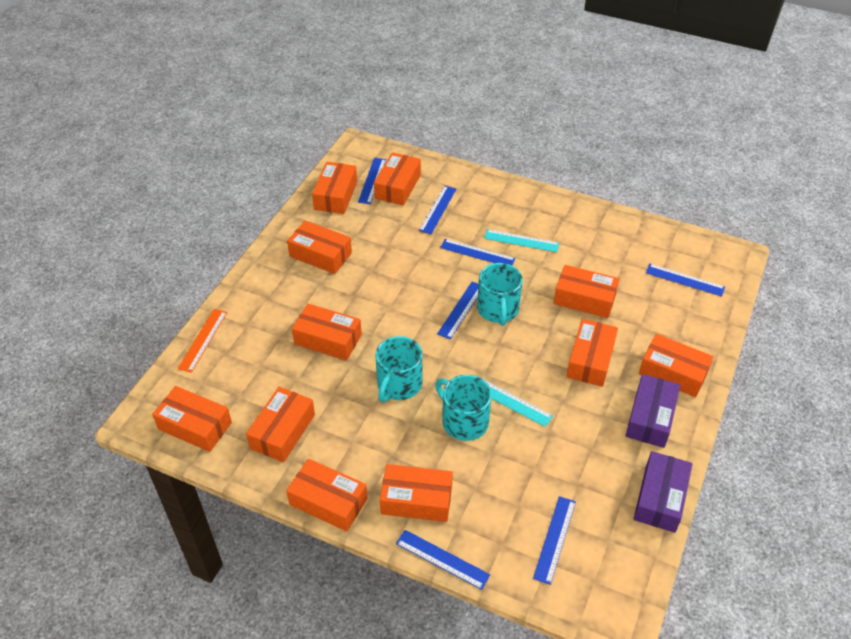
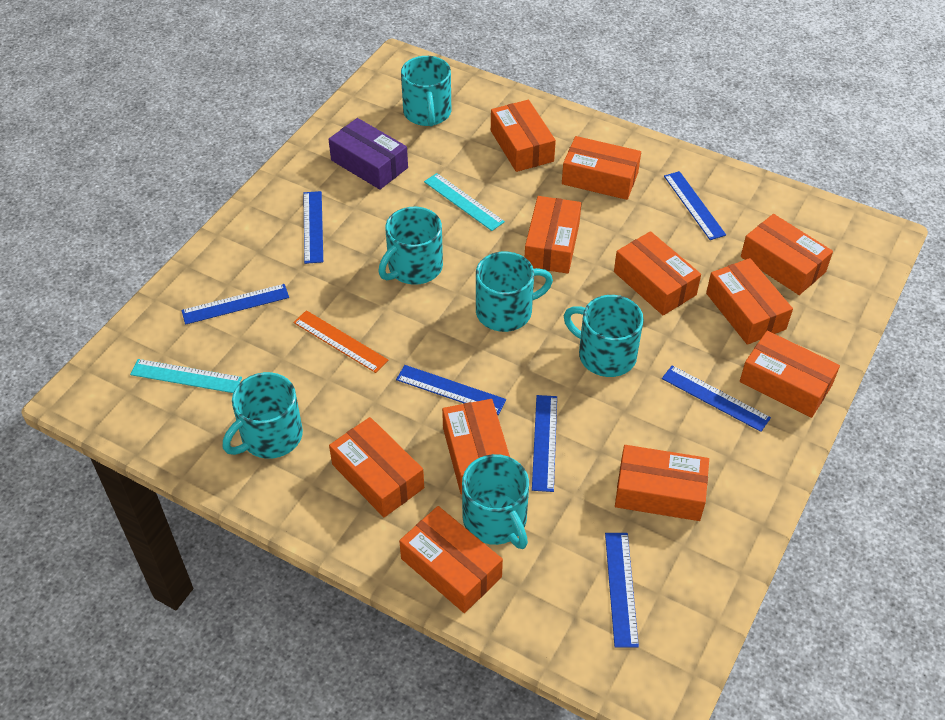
purple box: 2 -> 1
turquoise mug: 3 -> 6

